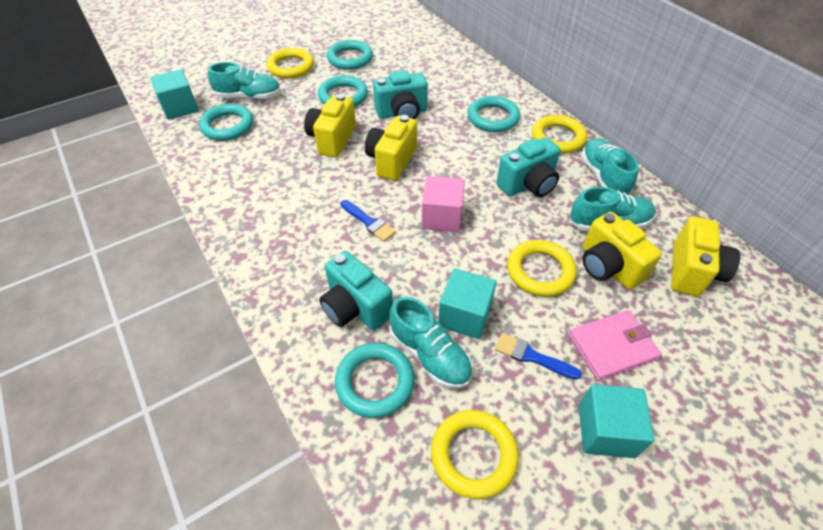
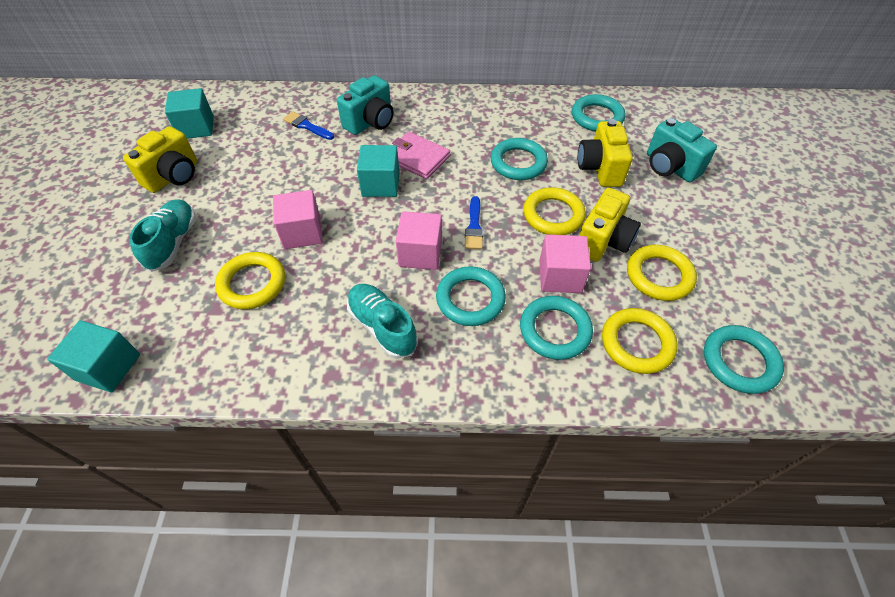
pink cube: 1 -> 3
turquoise camera: 3 -> 2
turquoise shoe: 4 -> 2
yellow camera: 4 -> 3

